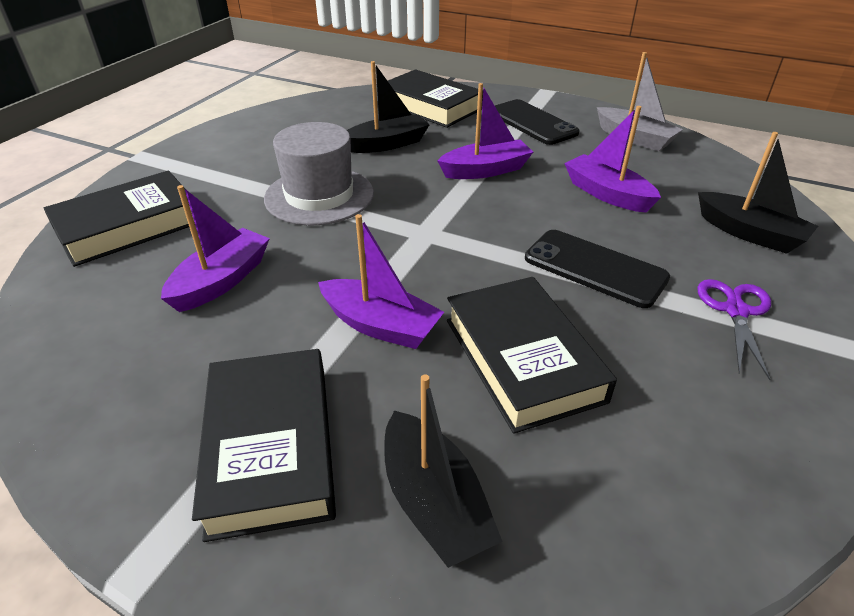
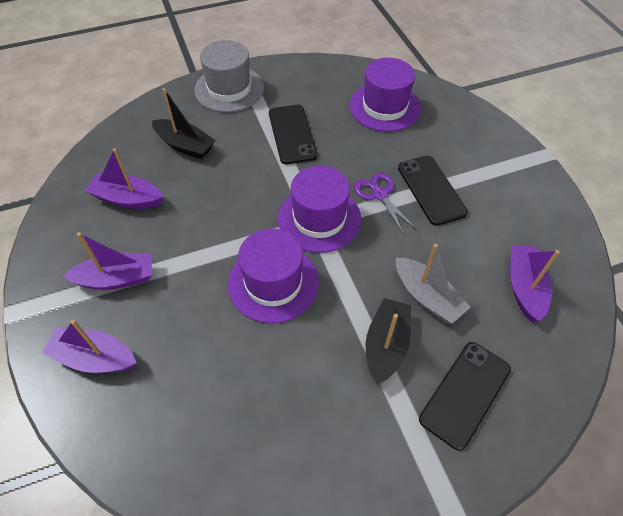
black boat: 3 -> 2
black book: 4 -> 0
black phone: 2 -> 3
purple hat: 0 -> 3

